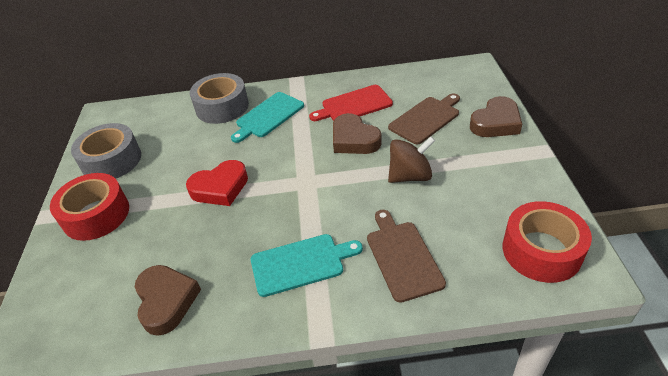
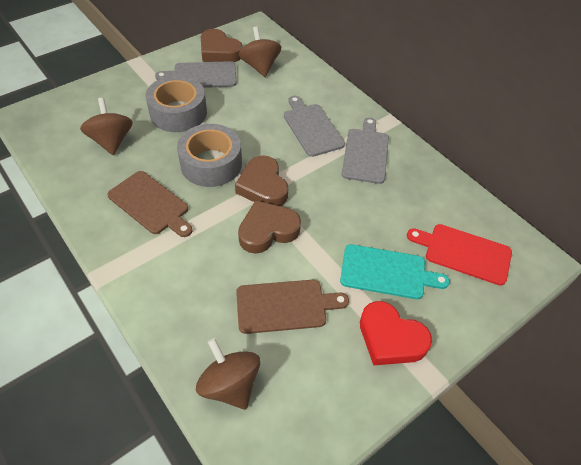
brown spinning top: 1 -> 3
grey cutting board: 0 -> 3
red tape: 2 -> 0
turquoise cutting board: 2 -> 1

